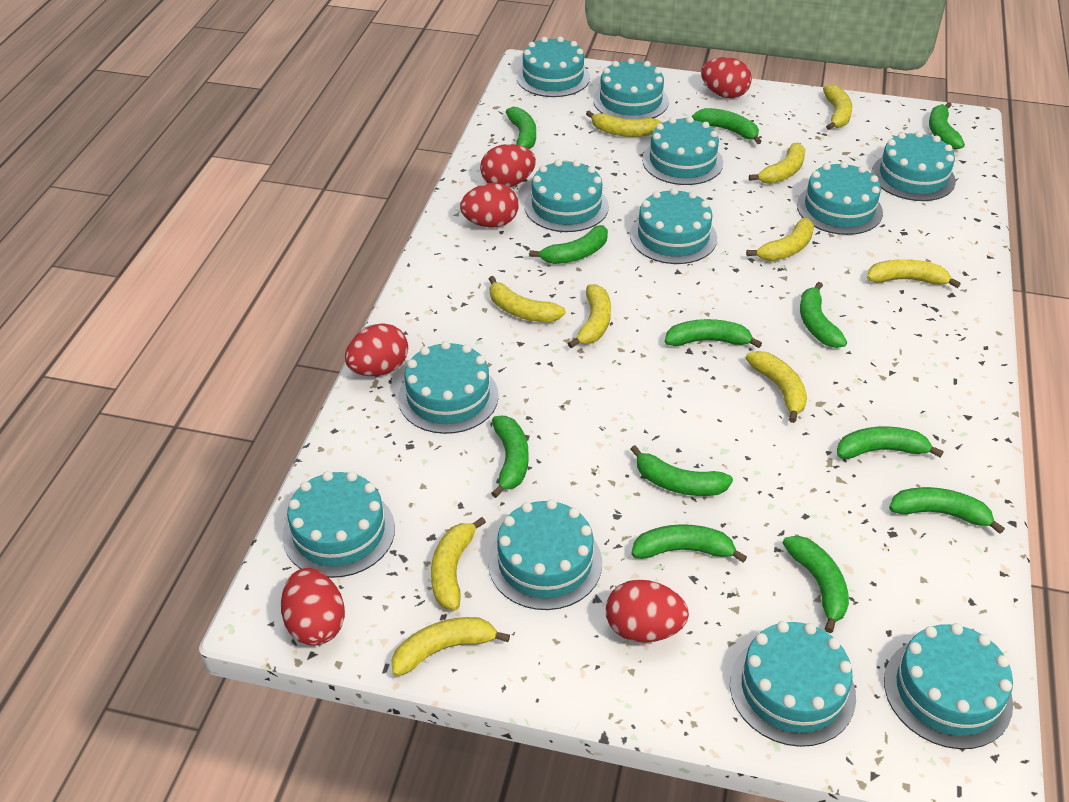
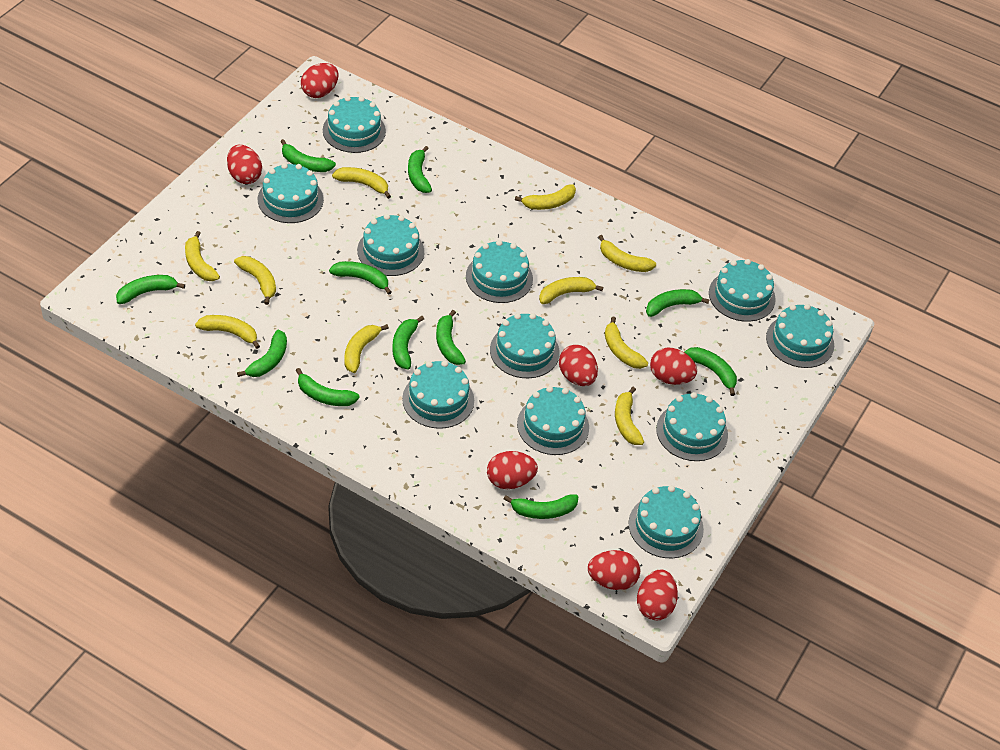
green banana: 12 -> 11
red egg: 6 -> 7
turquoise cake: 12 -> 11

